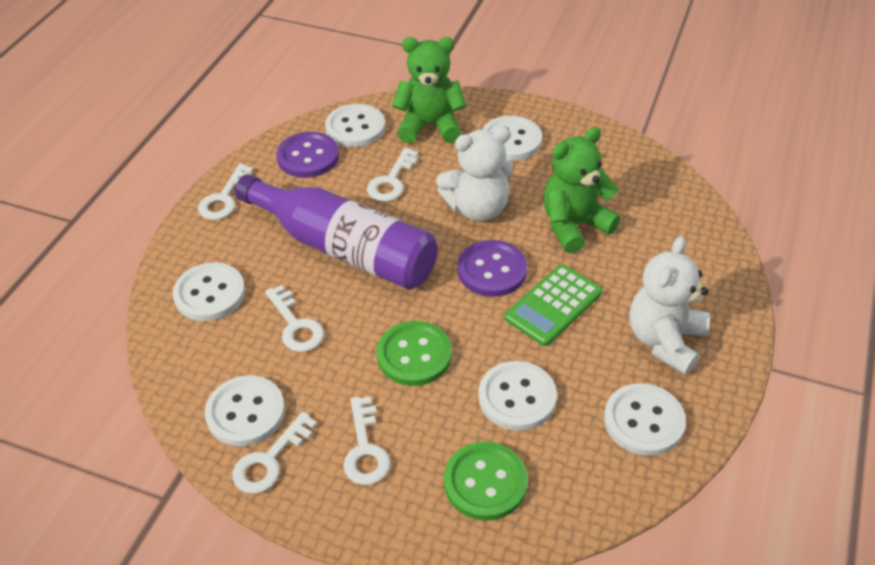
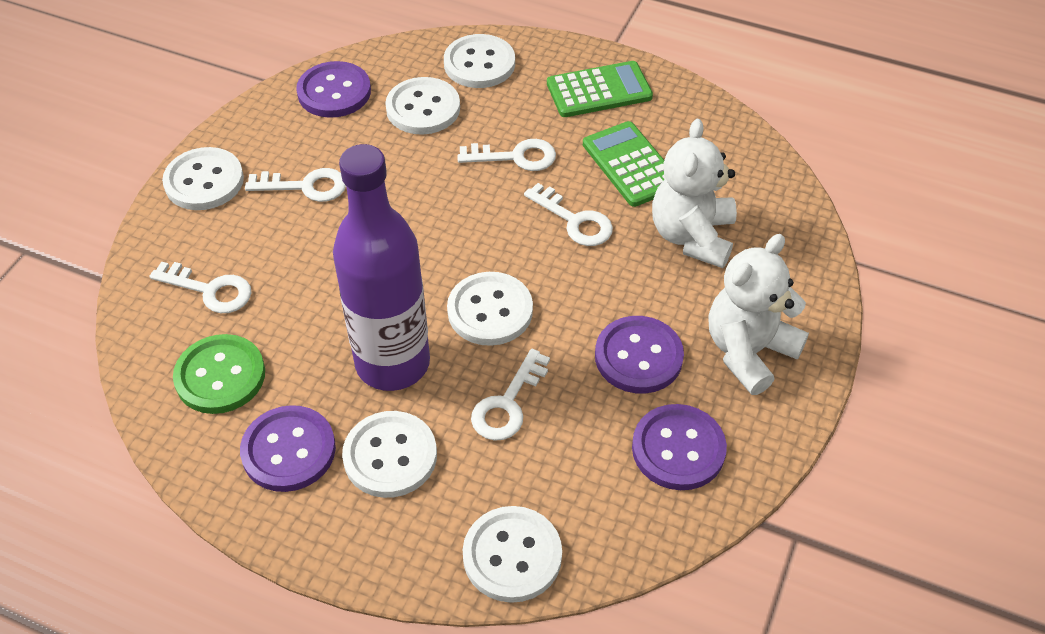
green button: 2 -> 1
green calculator: 1 -> 2
green teddy bear: 2 -> 0
purple button: 2 -> 4

